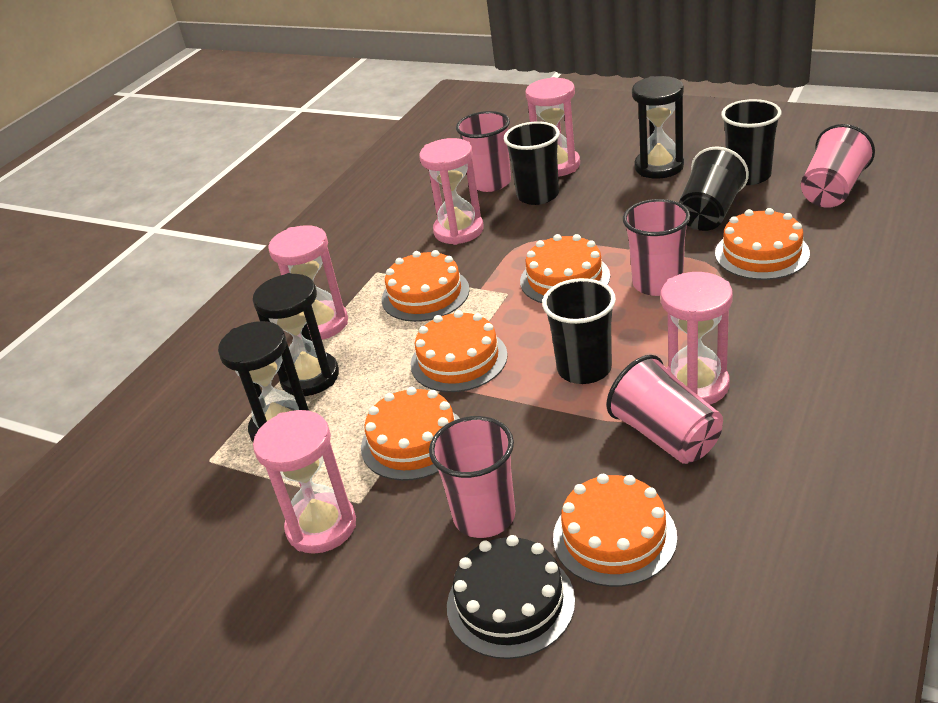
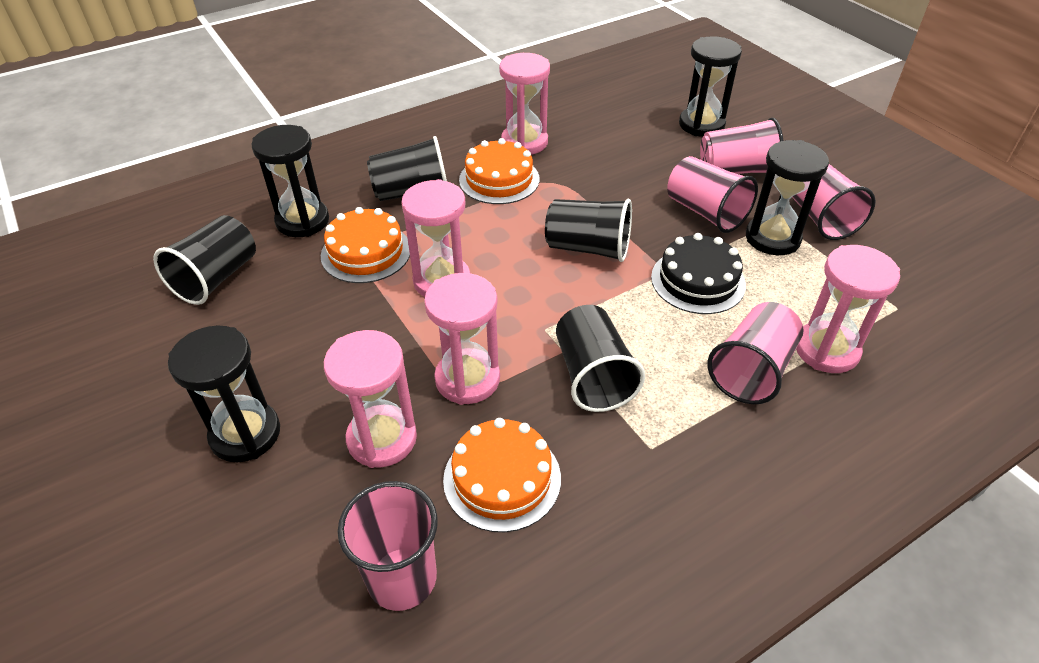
black hourglass: 3 -> 4
orange cake: 6 -> 3

